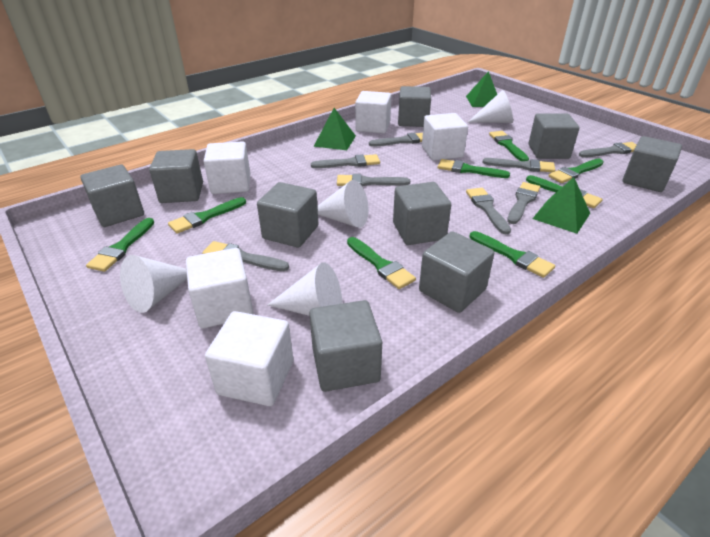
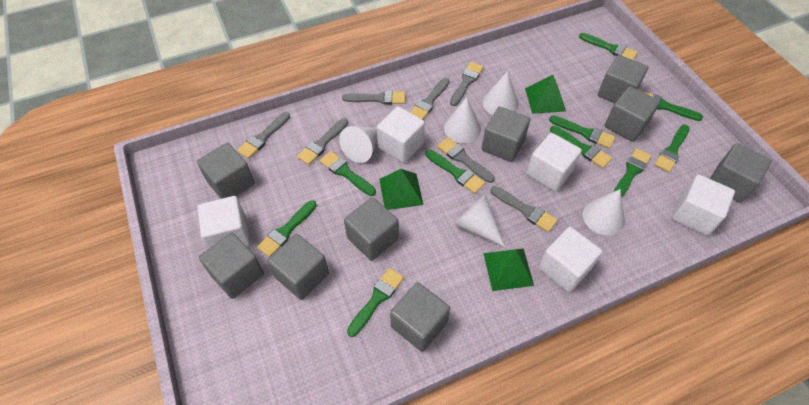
green brush: 8 -> 10
grey brush: 8 -> 7
white cone: 4 -> 5

